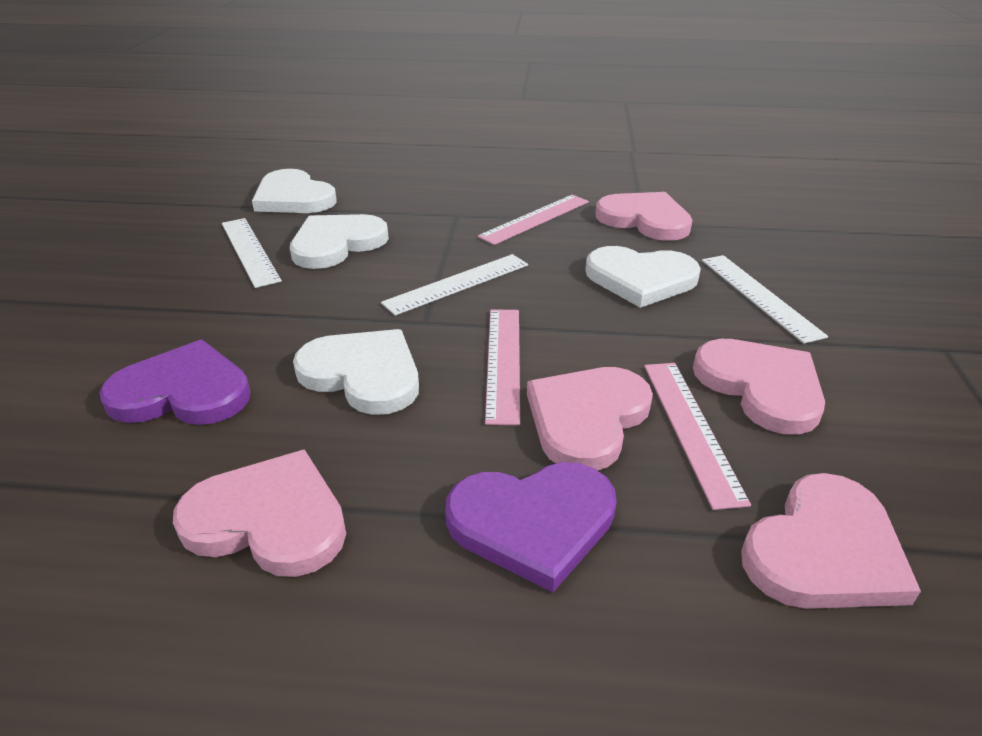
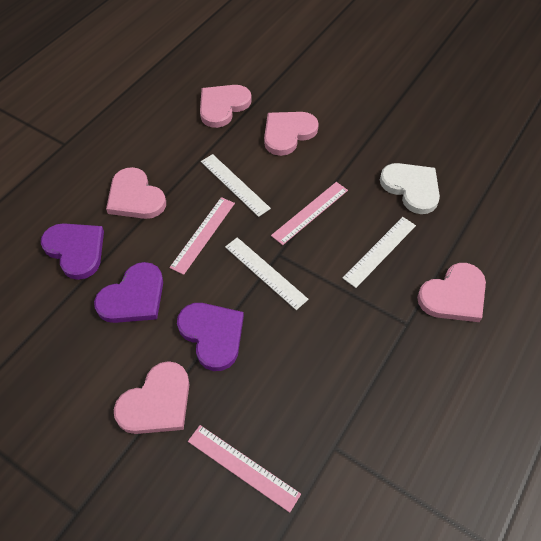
purple heart: 2 -> 3
white heart: 4 -> 1

